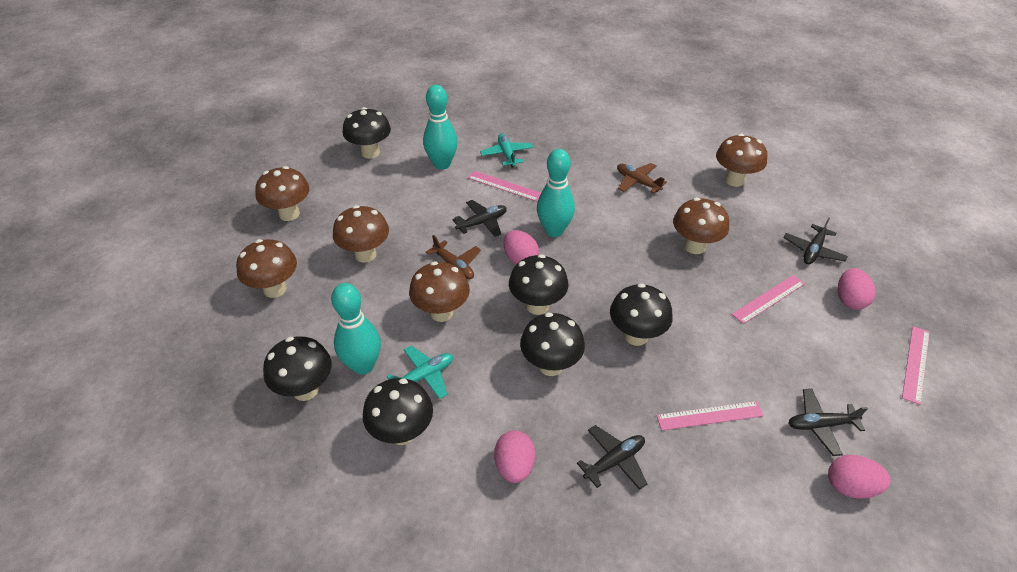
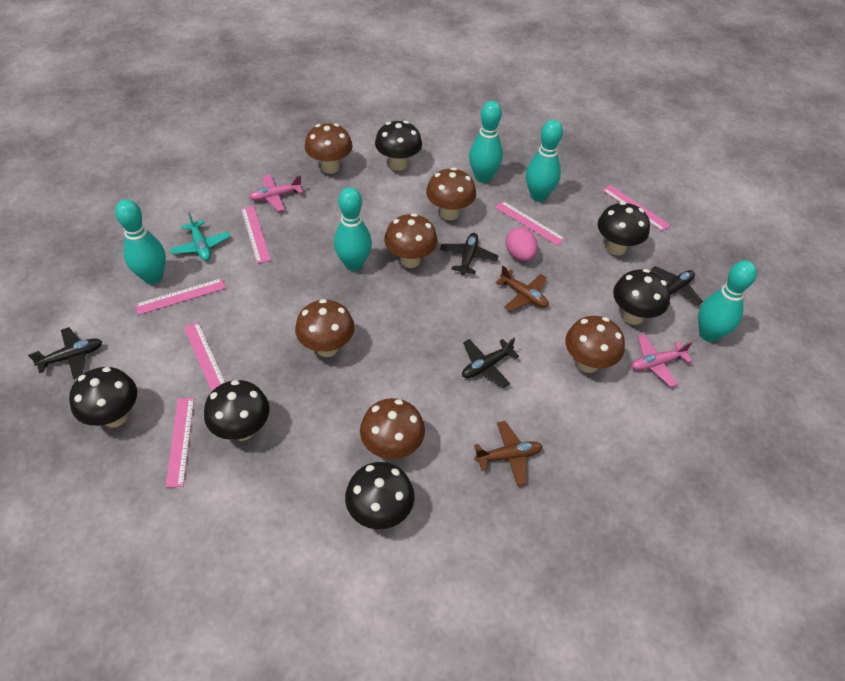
pink egg: 4 -> 1
pink plane: 0 -> 2
pink ruler: 4 -> 6
turquoise bowling pin: 3 -> 5
turquoise plane: 2 -> 1

